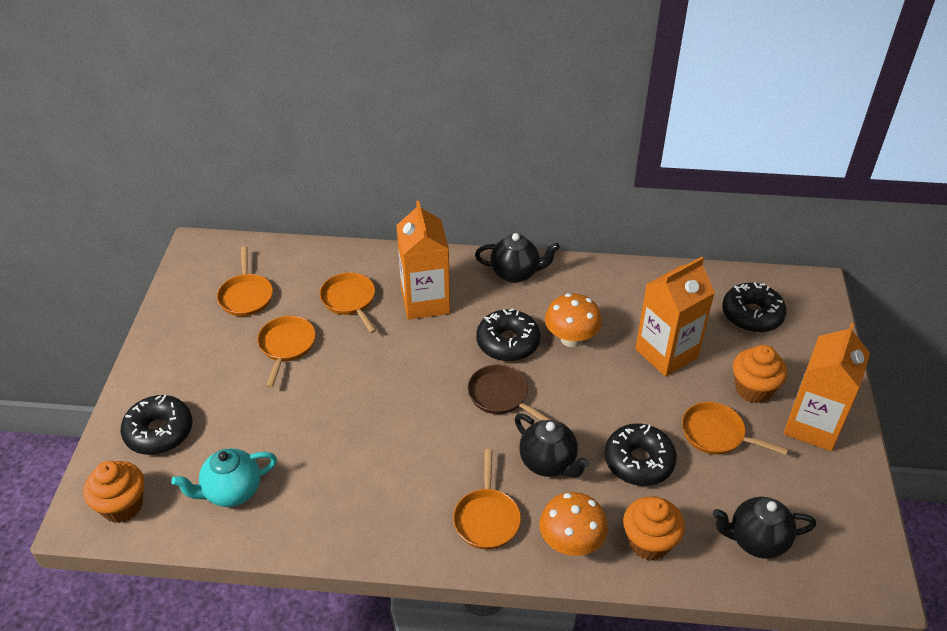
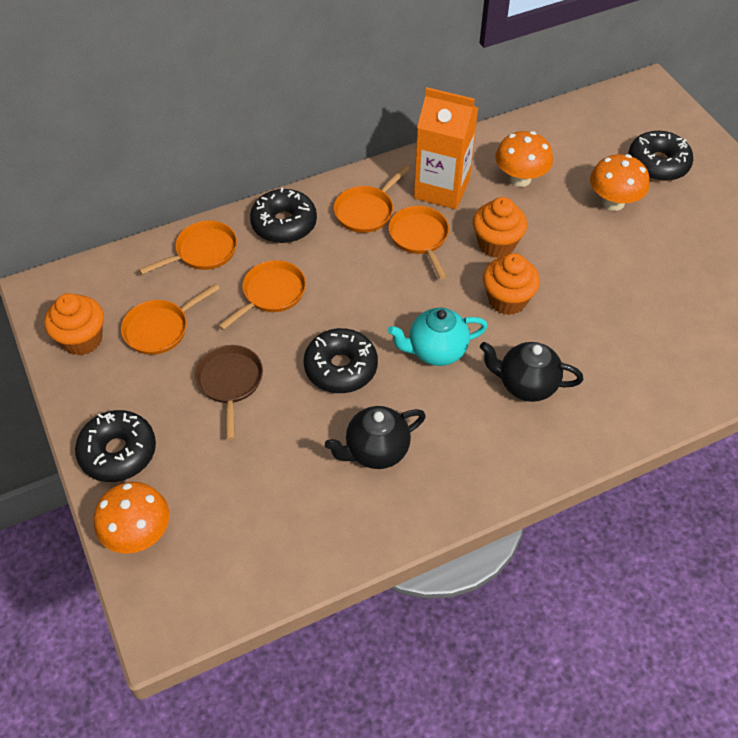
black teapot: 3 -> 2
orange carton: 3 -> 1
orange mushroom: 2 -> 3

